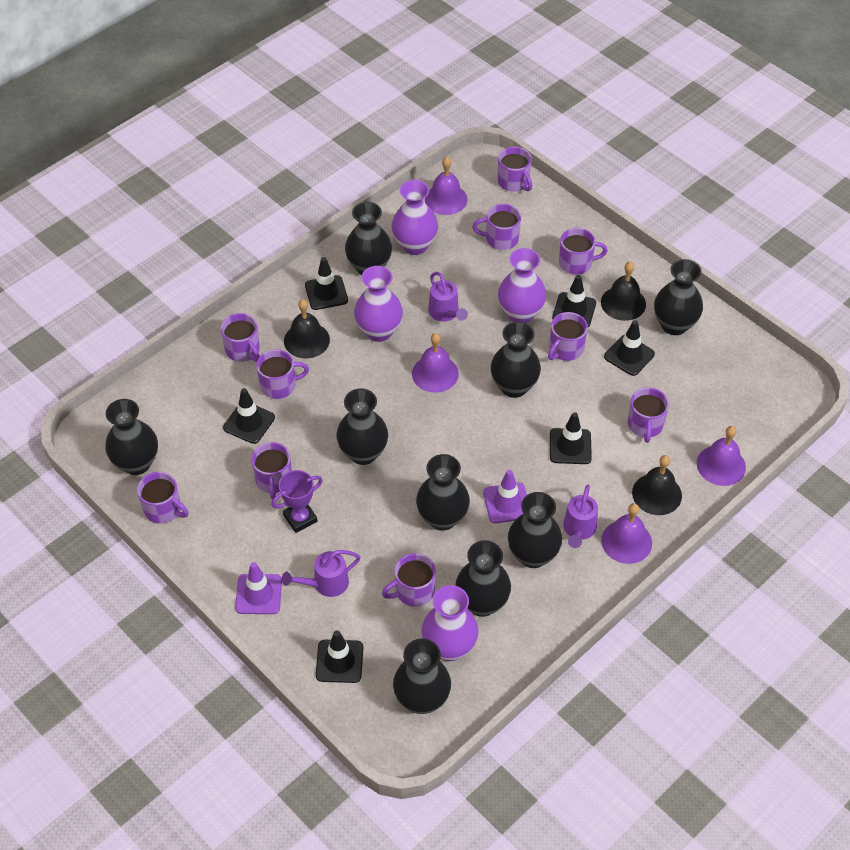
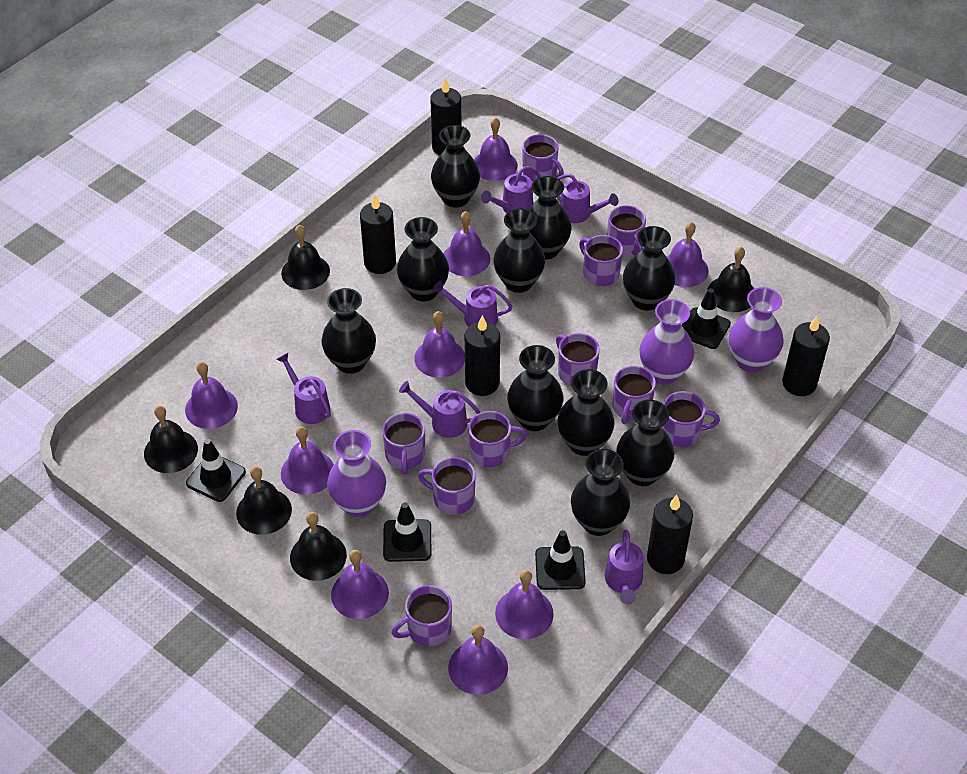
black bell: 3 -> 5
black candle: 0 -> 5
black traffic cone: 6 -> 4
black vase: 9 -> 10
purple bell: 4 -> 9
purple traffic cone: 2 -> 0
purple trophy: 1 -> 0
purple vase: 4 -> 3
purple watering can: 3 -> 6

